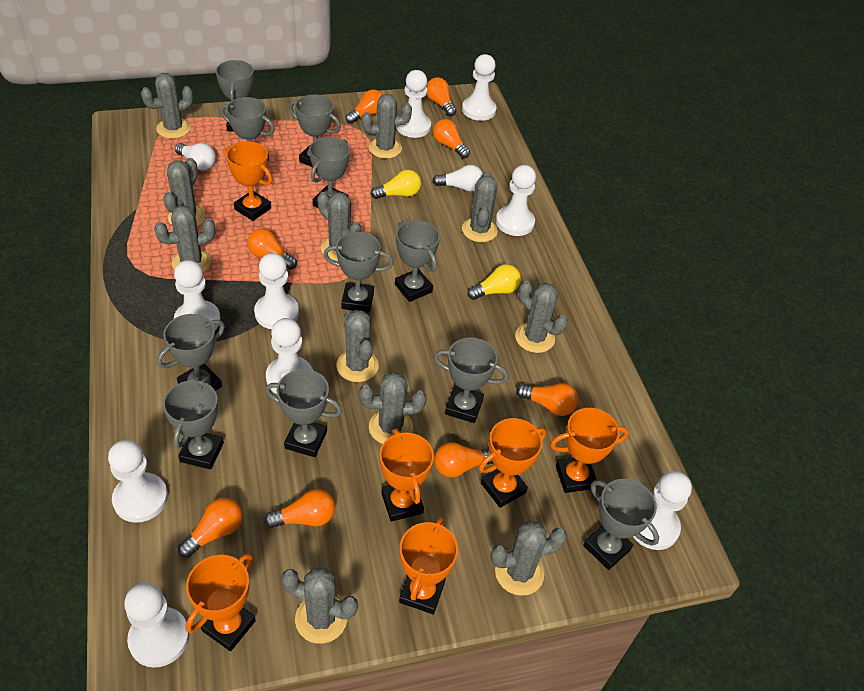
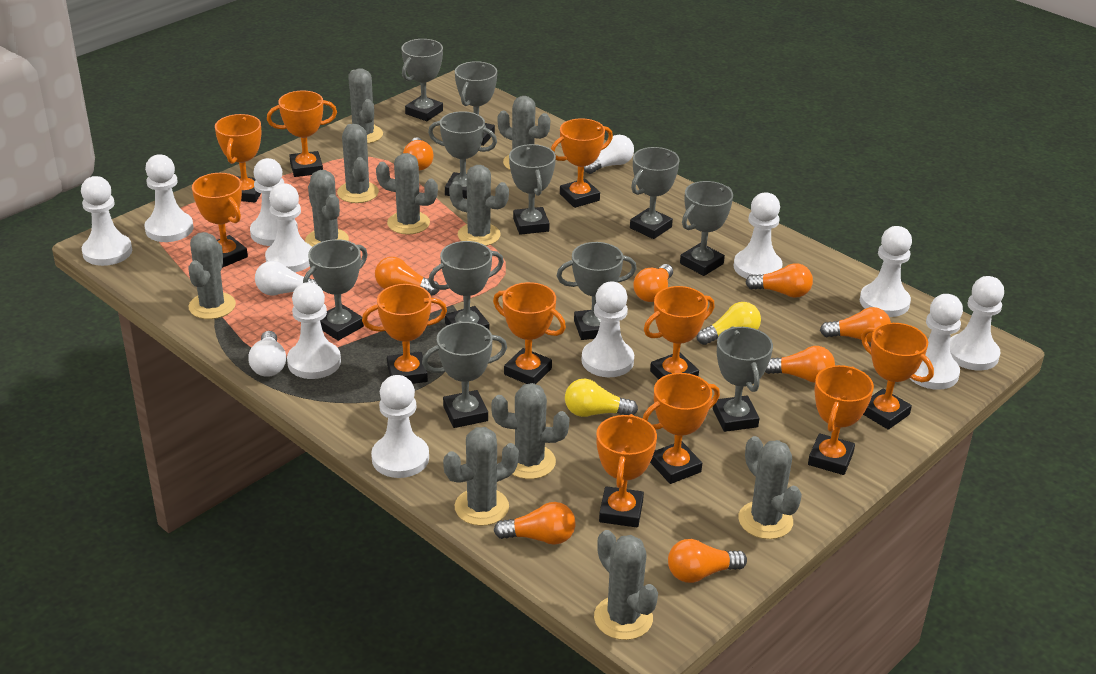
orange trophy: 6 -> 11
white light bulb: 2 -> 3
white pawn: 9 -> 11

